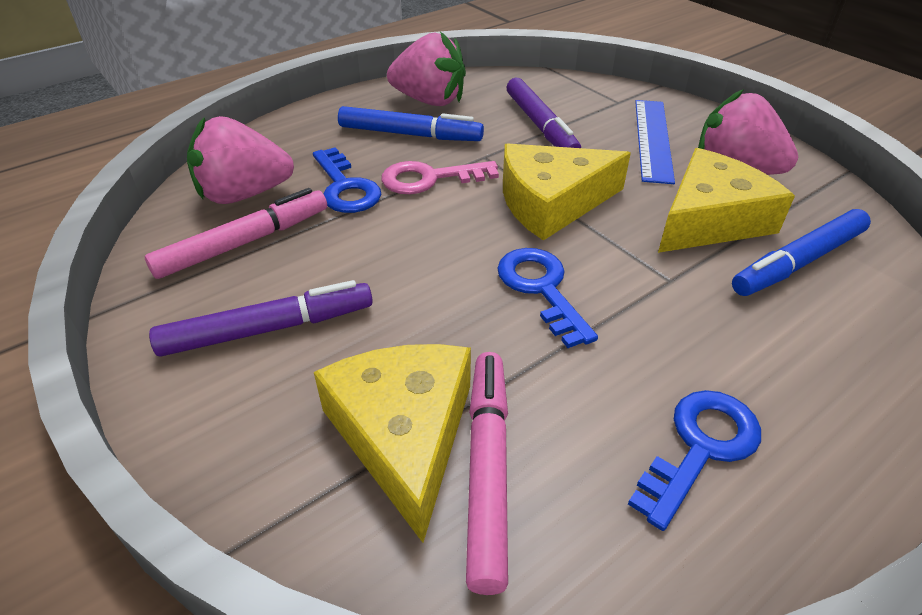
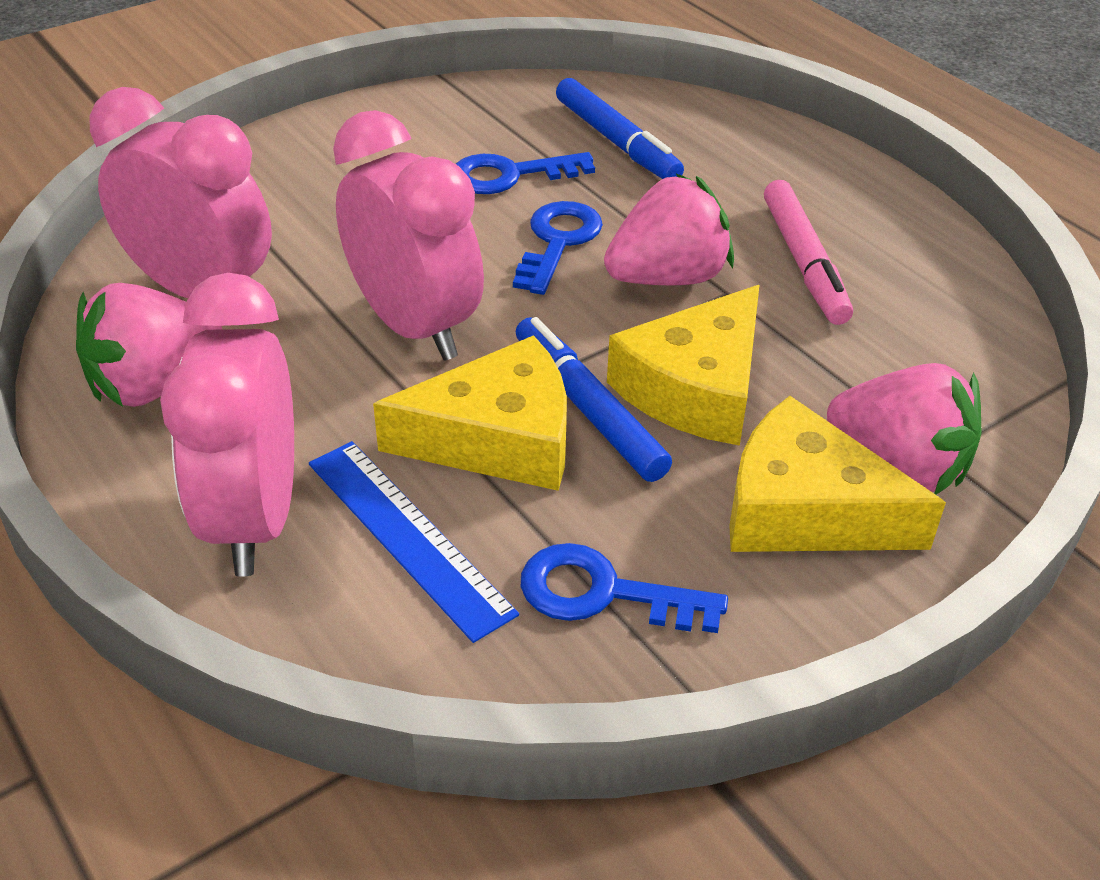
pink clock: 0 -> 3
pink key: 1 -> 0
pink marker: 2 -> 1
purple marker: 2 -> 0

